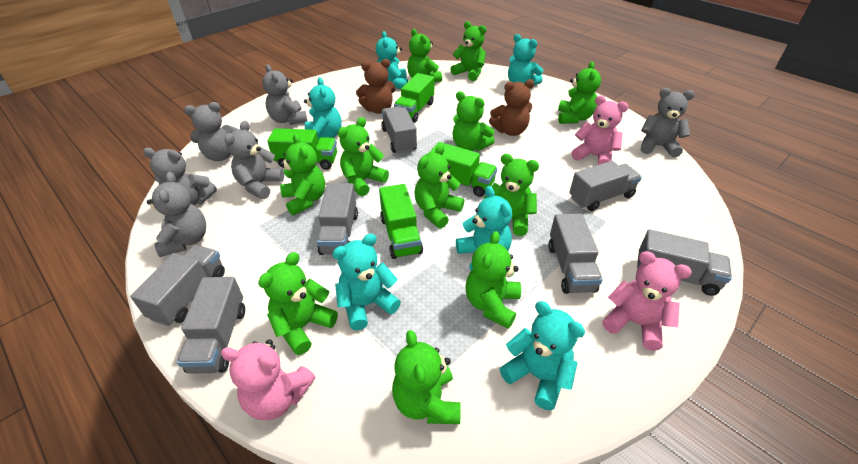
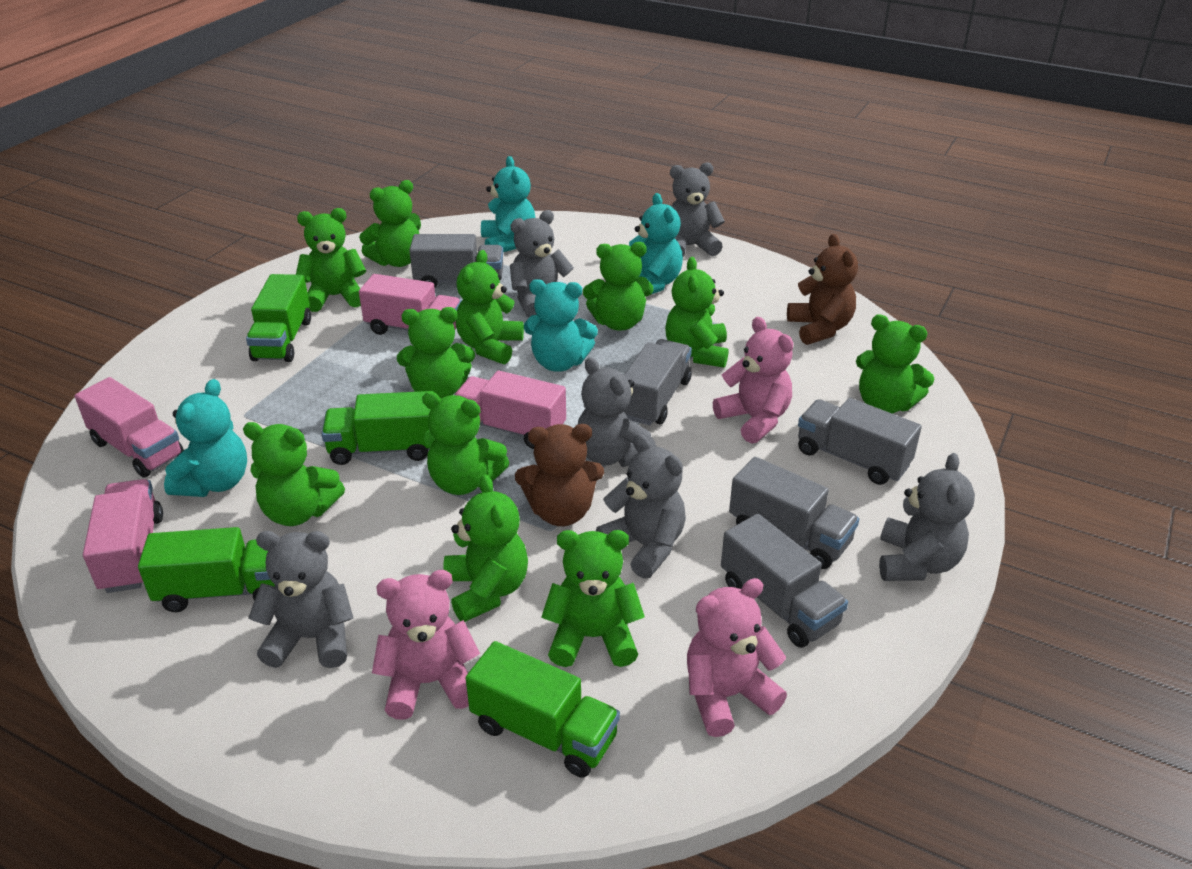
grey truck: 7 -> 5
pink truck: 0 -> 4
turquoise teddy bear: 6 -> 4

